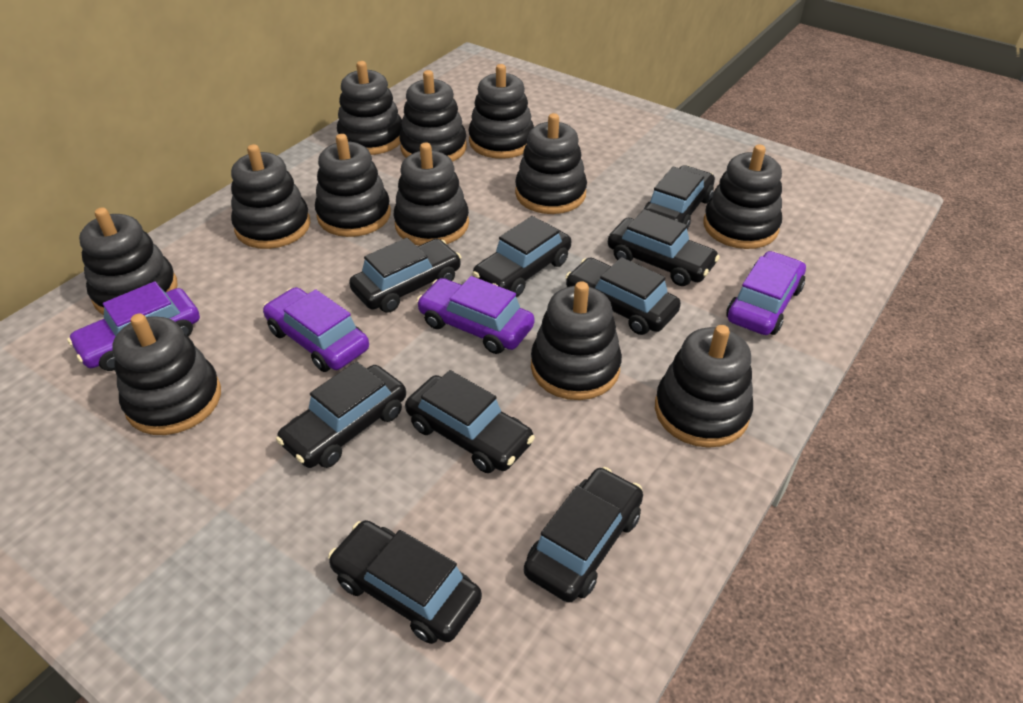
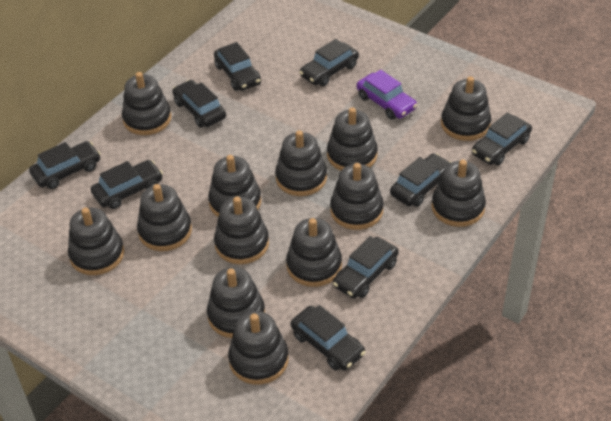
black stacking toy: 12 -> 13
purple car: 4 -> 1

